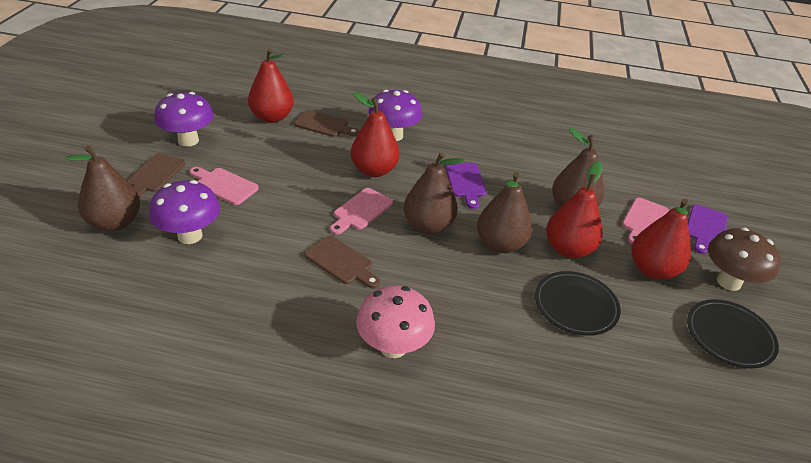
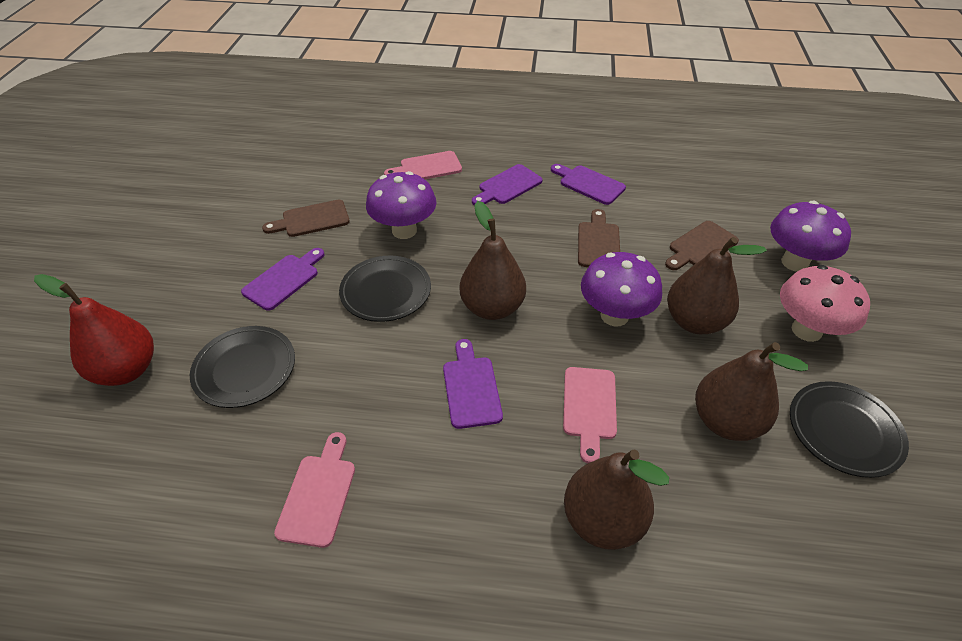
black plate: 2 -> 3
brown mushroom: 1 -> 0
purple cutting board: 2 -> 4
red pear: 4 -> 1

